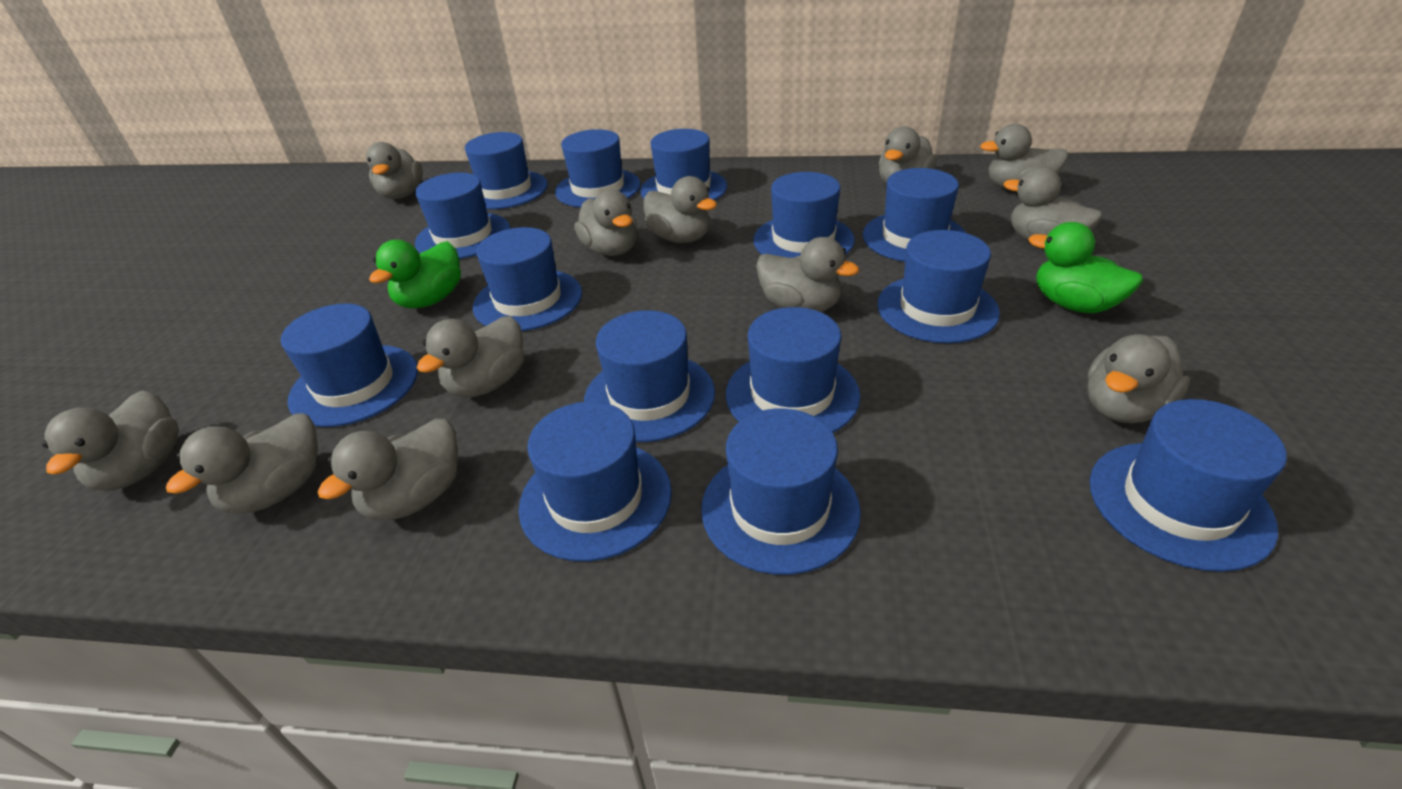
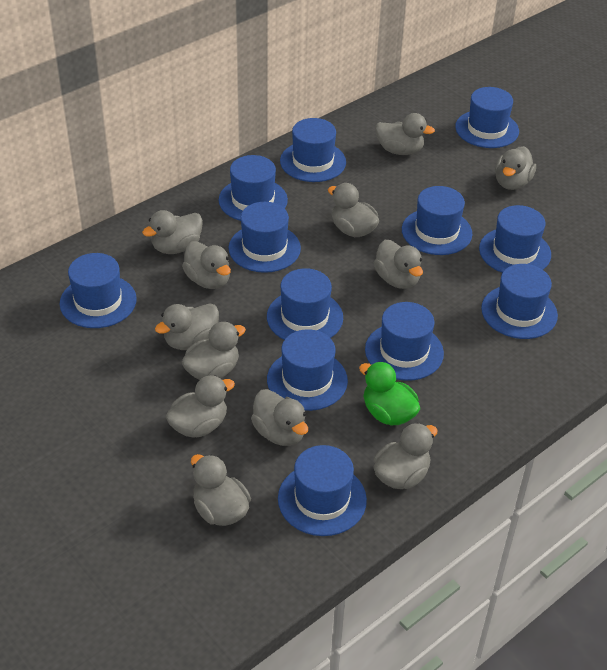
blue hat: 14 -> 12
green duck: 2 -> 1

